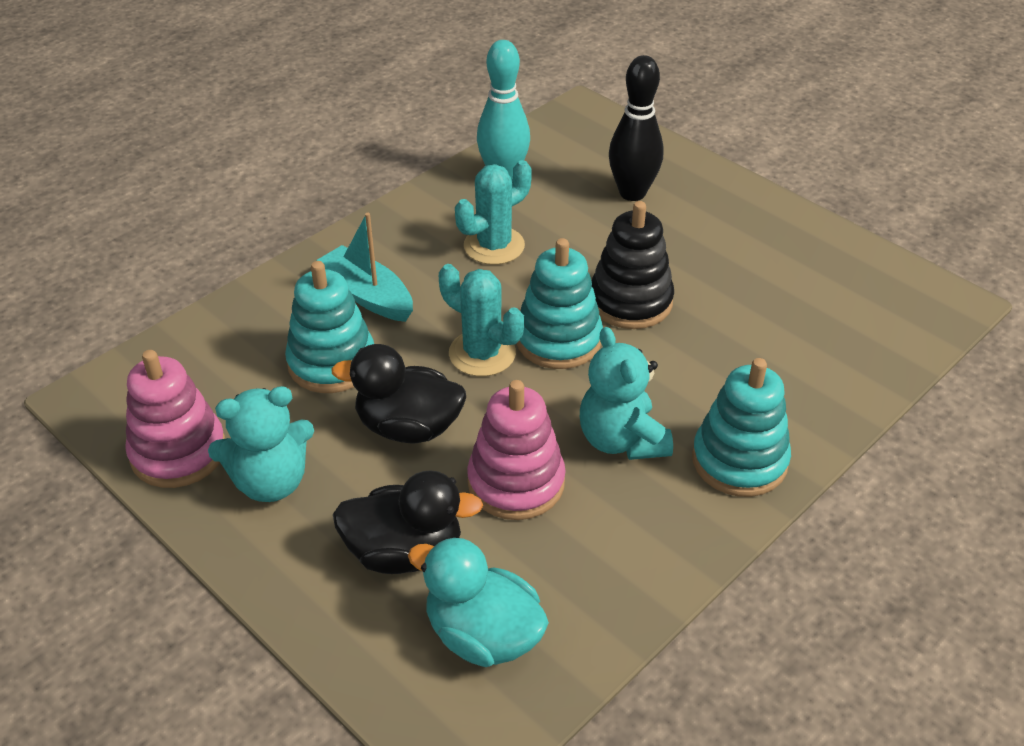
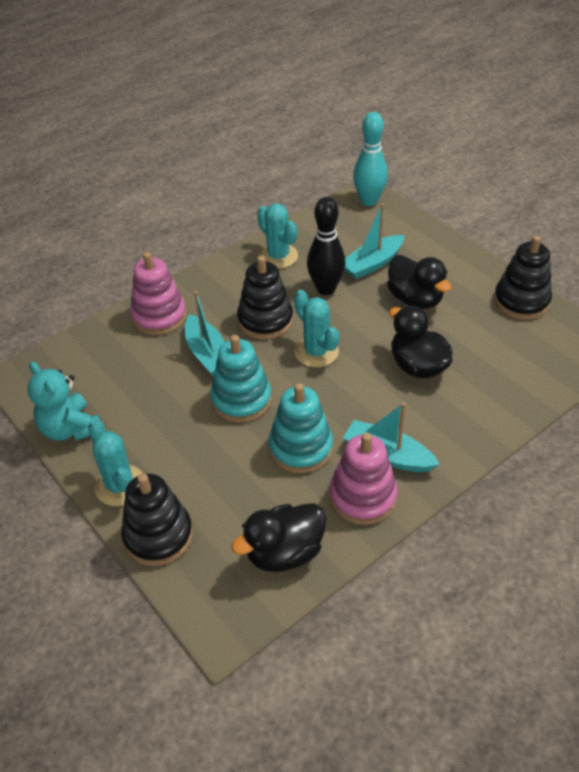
black duck: 2 -> 3
black stacking toy: 1 -> 3
turquoise boat: 1 -> 3
turquoise cactus: 2 -> 3
turquoise duck: 1 -> 0
turquoise stacking toy: 3 -> 2
turquoise teddy bear: 2 -> 1

